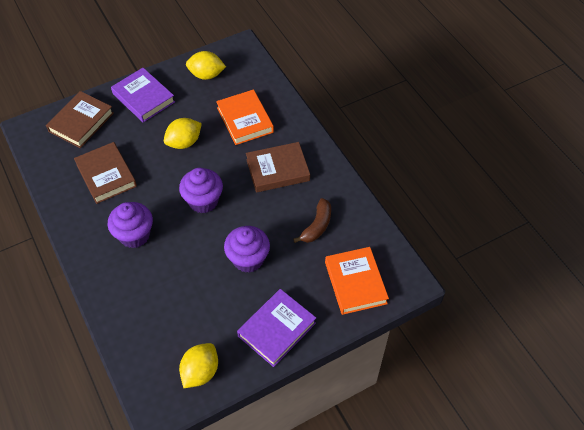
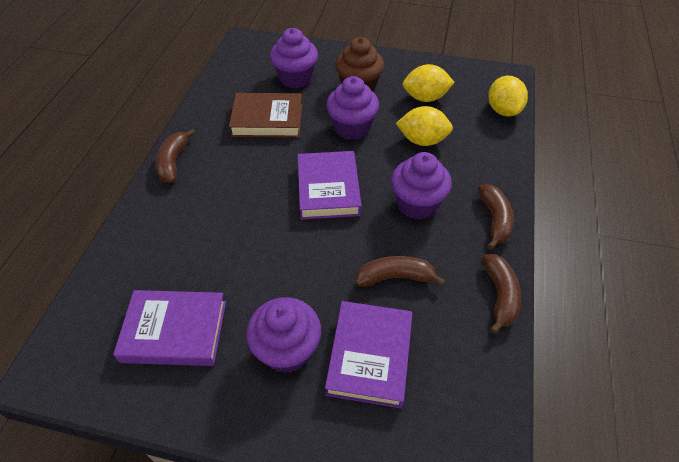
brown banana: 1 -> 4
brown book: 3 -> 1
brown cupcake: 0 -> 1
orange book: 2 -> 0
purple book: 2 -> 3
purple cupcake: 3 -> 4

